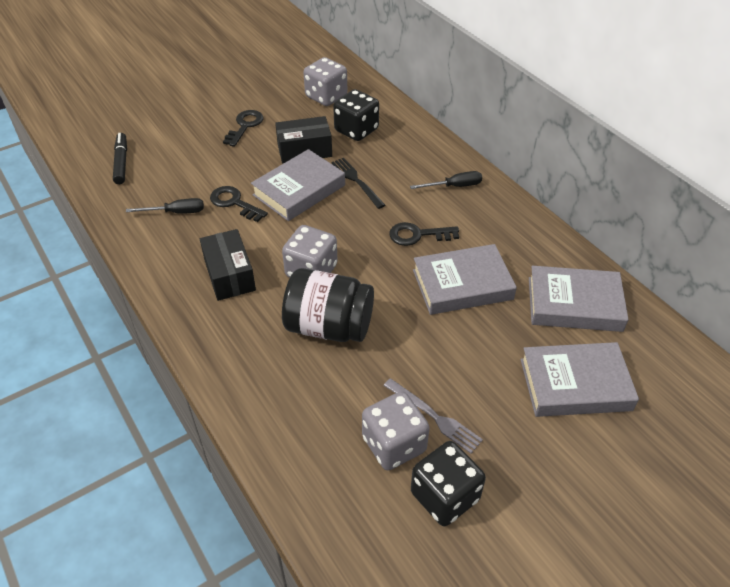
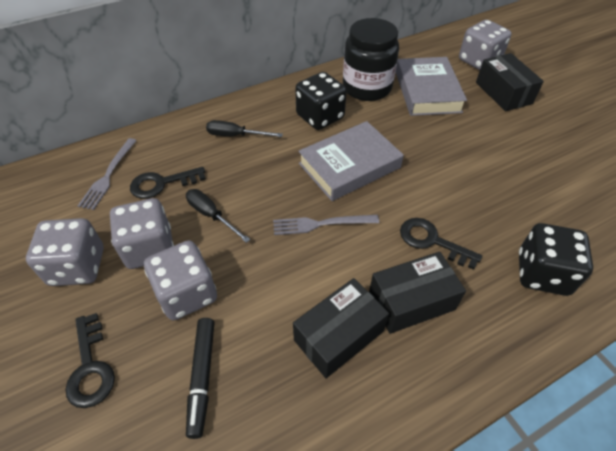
black box: 2 -> 3
black fork: 1 -> 0
grey book: 4 -> 2
grey dice: 3 -> 4
grey fork: 1 -> 2

